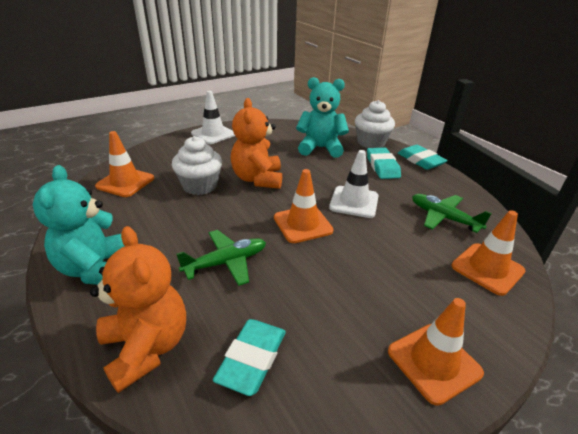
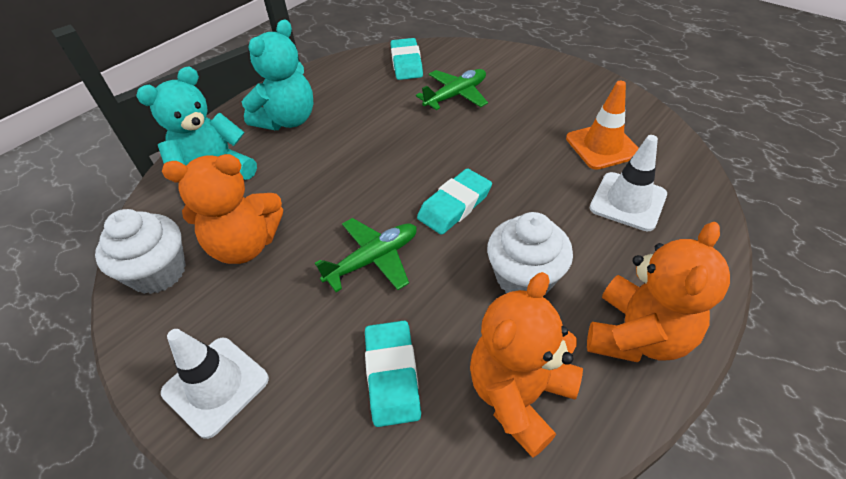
orange teddy bear: 2 -> 3
orange traffic cone: 4 -> 1

